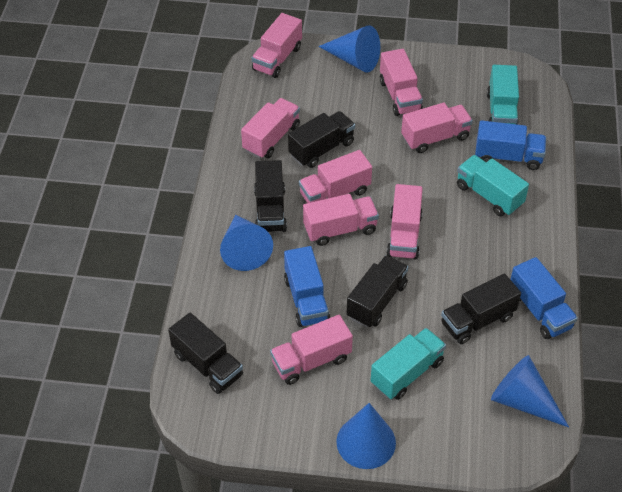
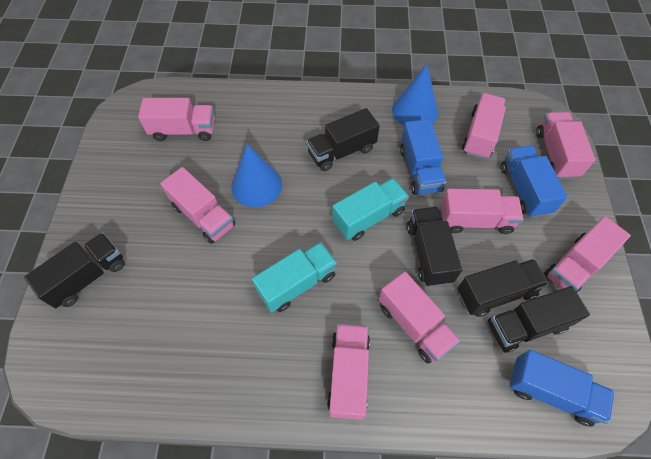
blue cone: 4 -> 2
turquoise truck: 3 -> 2

